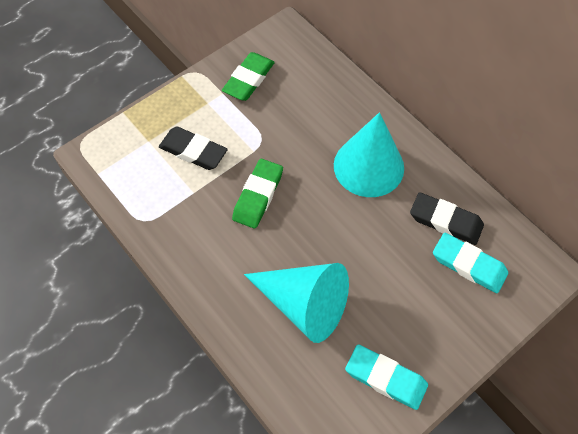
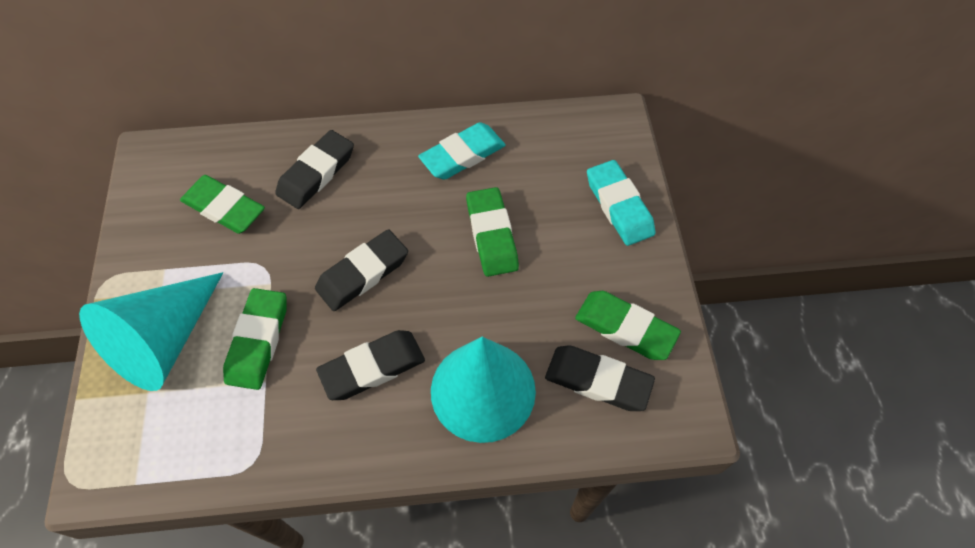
black eraser: 2 -> 4
green eraser: 2 -> 4

